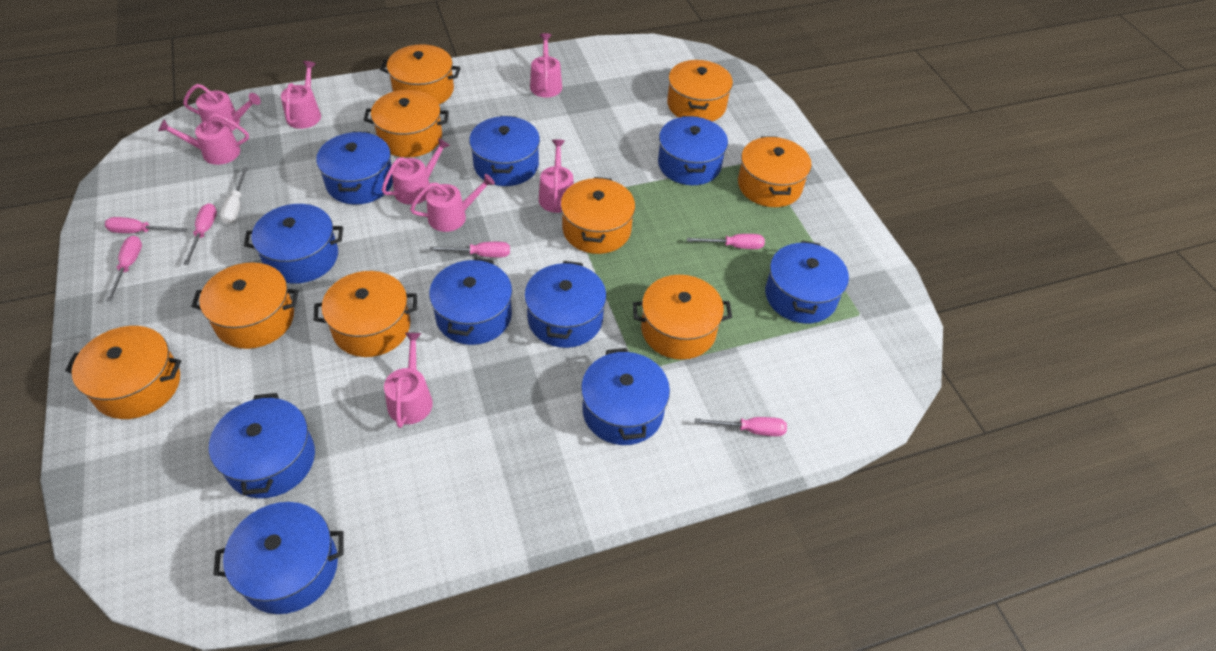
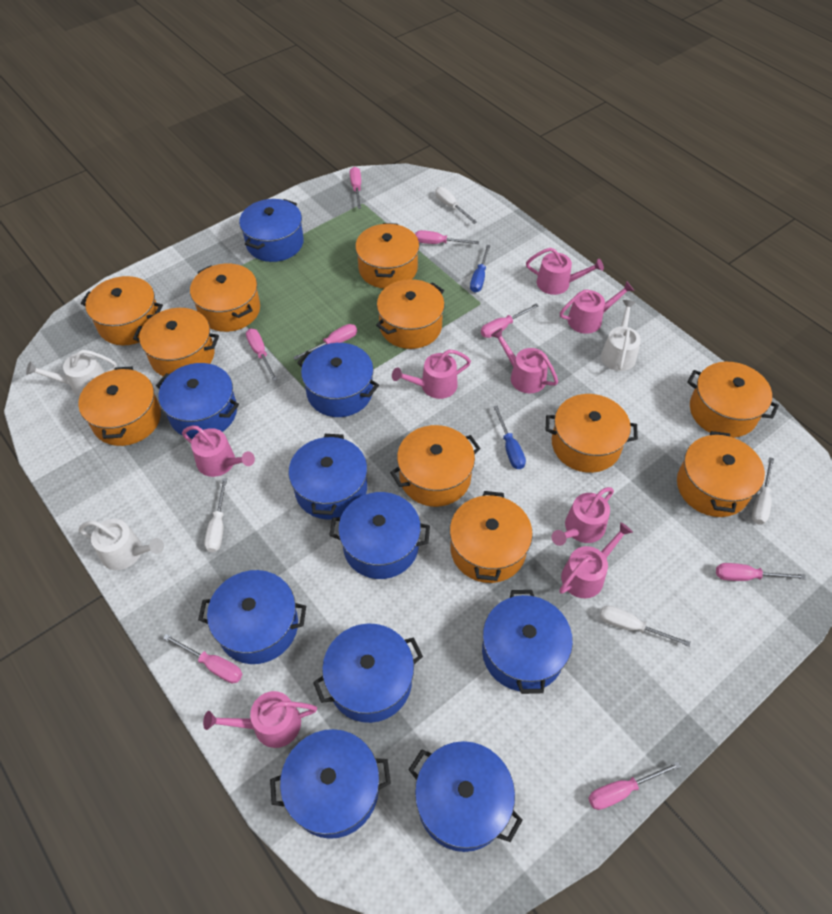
blue screwdriver: 0 -> 2
orange pot: 9 -> 11
pink screwdriver: 6 -> 8
white screwdriver: 1 -> 4
white watering can: 0 -> 3

